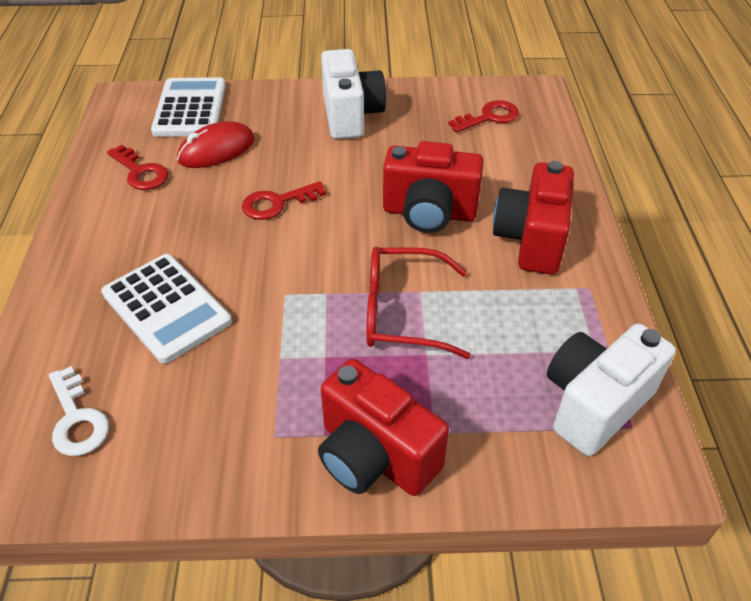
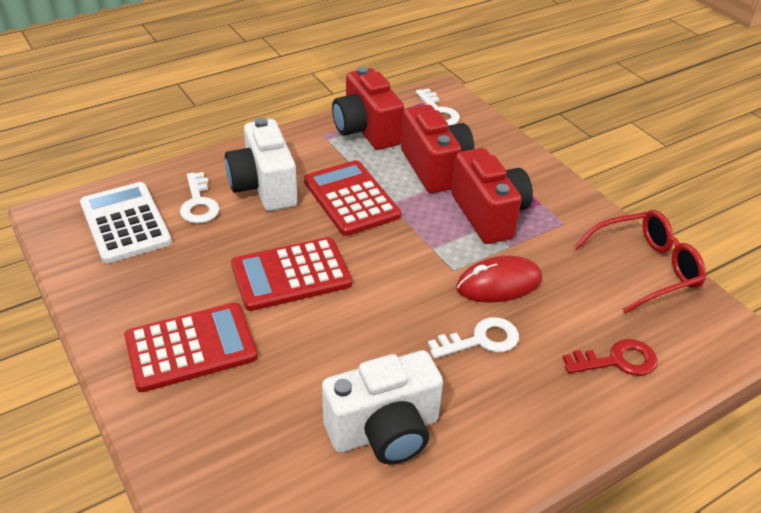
red calculator: 0 -> 3
red key: 3 -> 1
white calculator: 2 -> 1
white key: 1 -> 3

